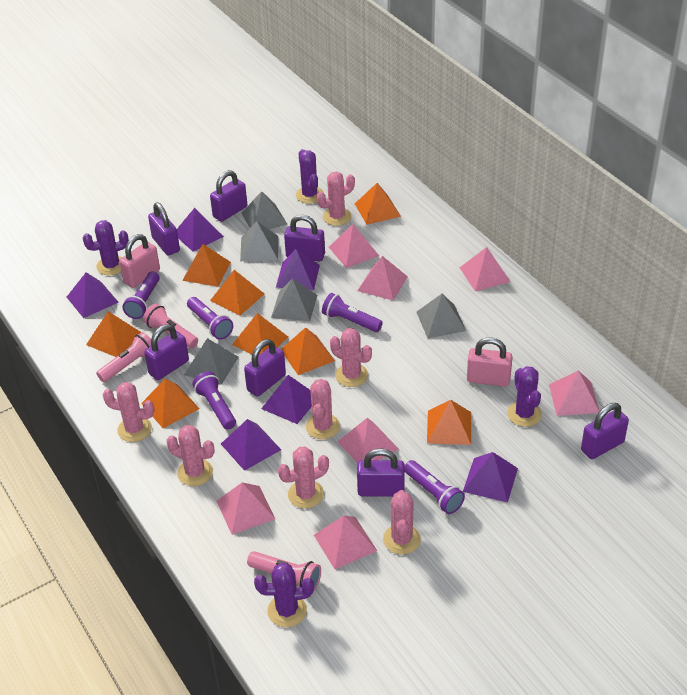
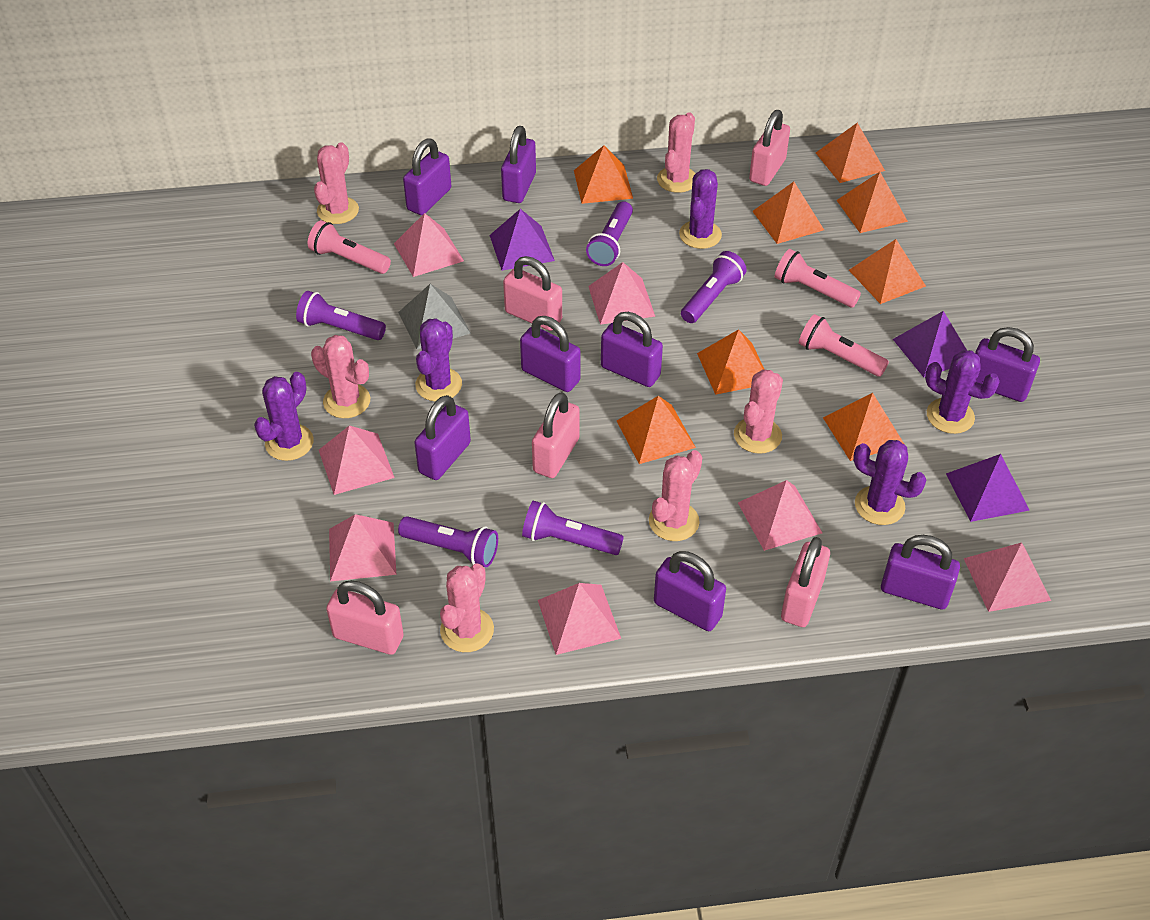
grey pyramid: 5 -> 1
pink cactus: 7 -> 6
pink padlock: 2 -> 5
purple cactus: 4 -> 5
purple padlock: 7 -> 8
purple pyramid: 6 -> 3

